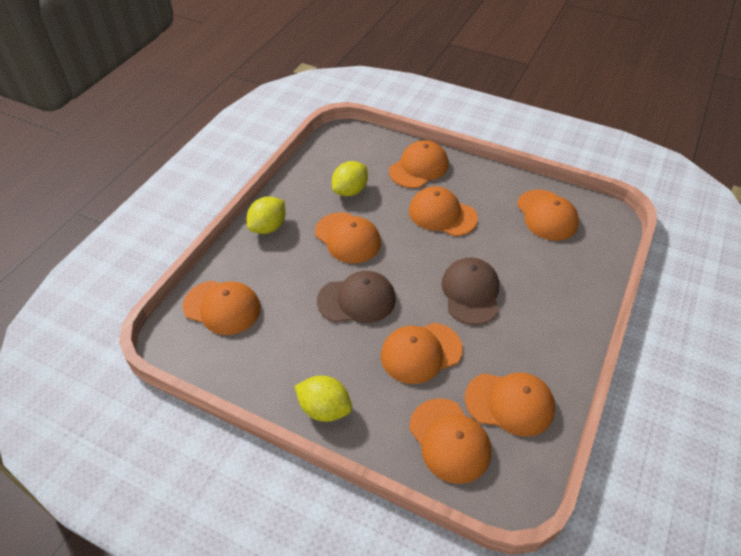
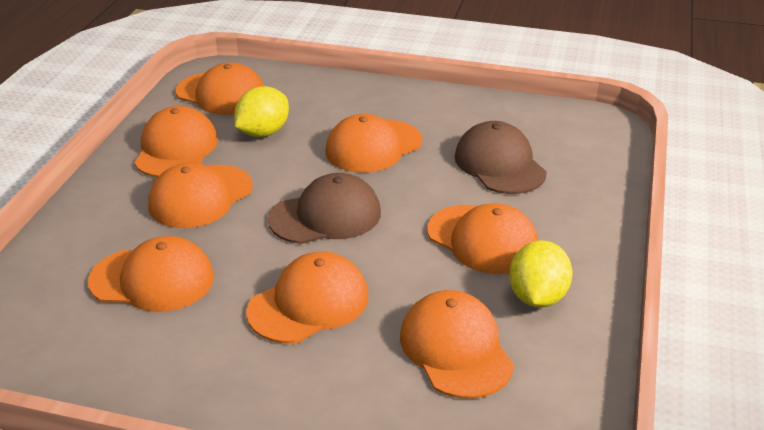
yellow lemon: 3 -> 2

